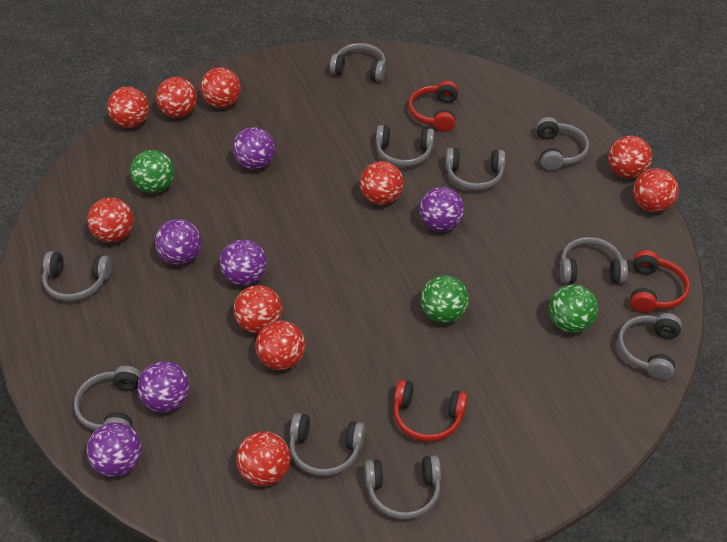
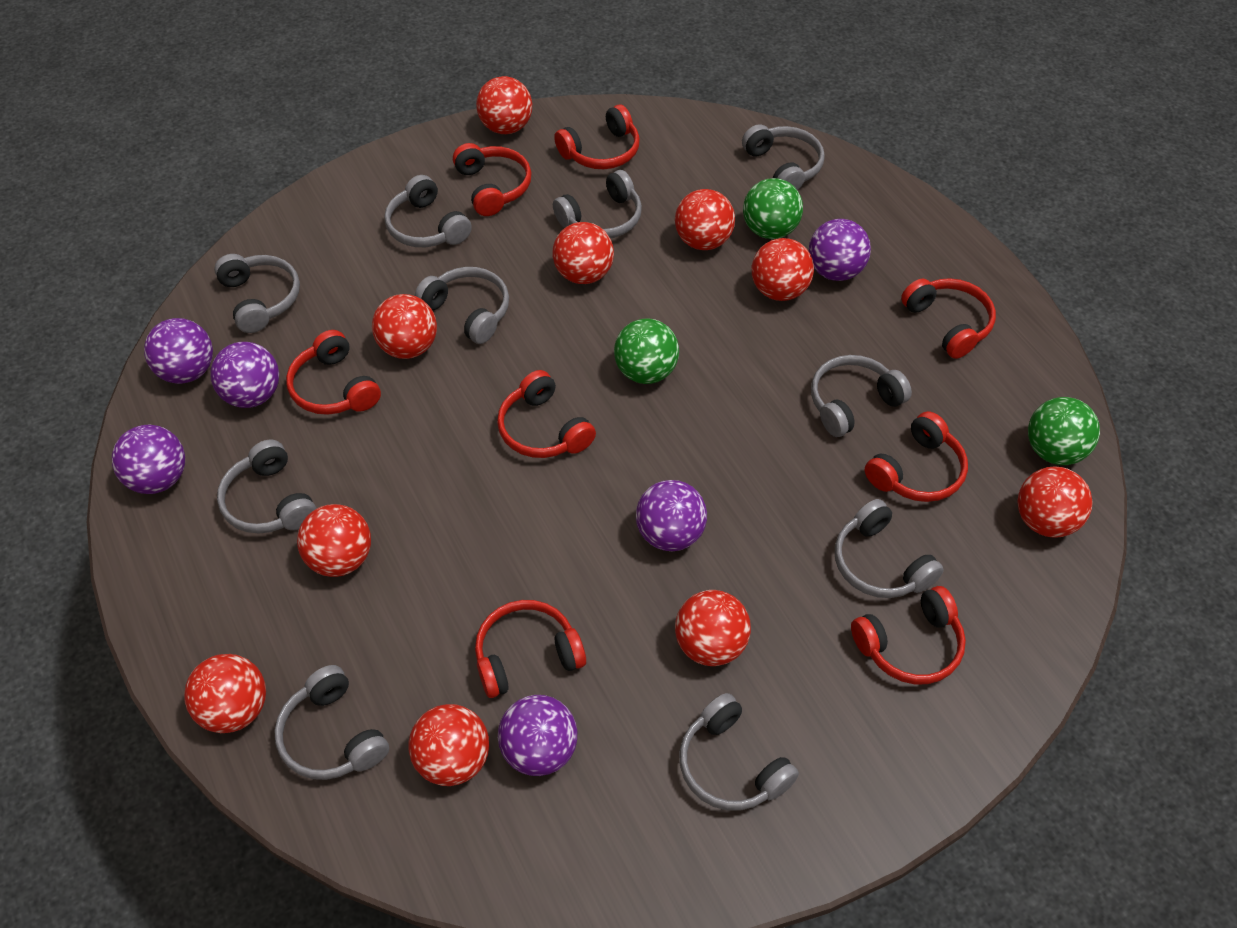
red headphones: 3 -> 8

